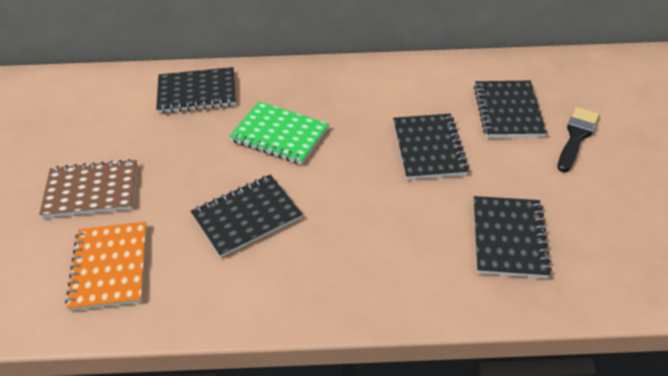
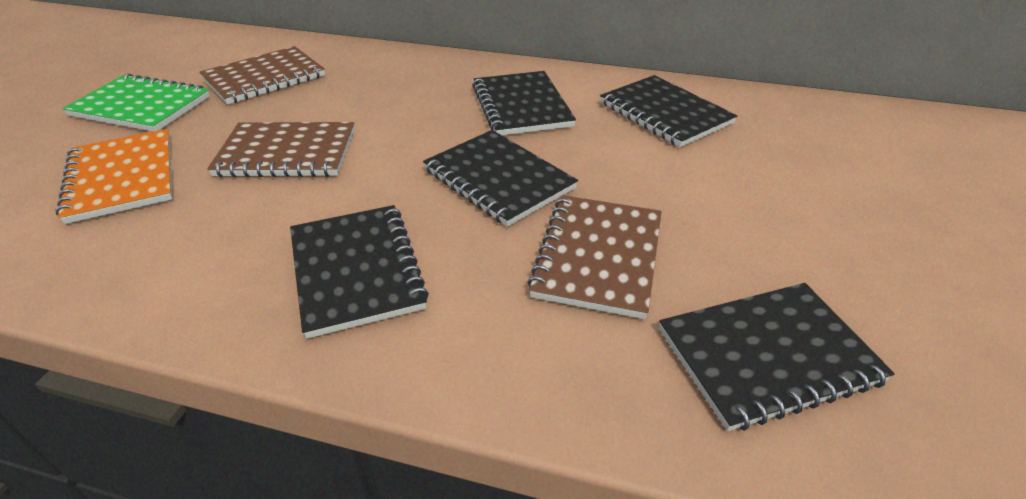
black brush: 1 -> 0
brown notebook: 1 -> 3

